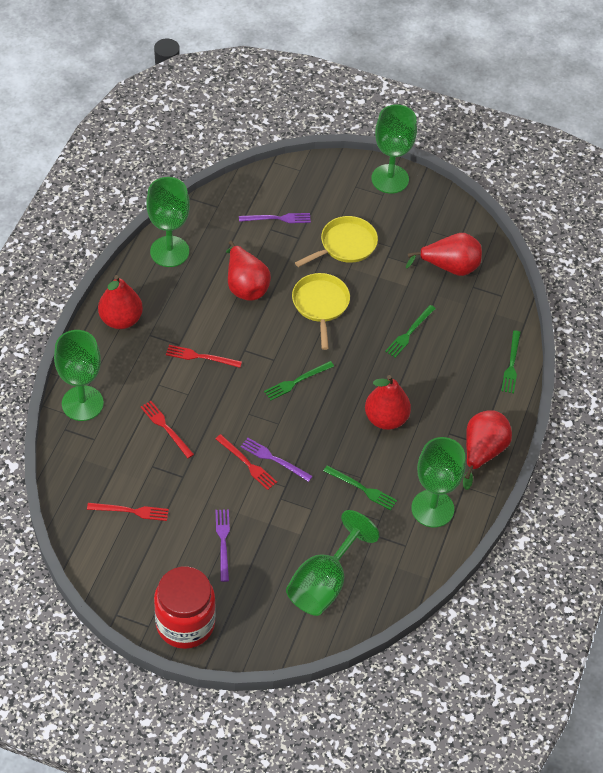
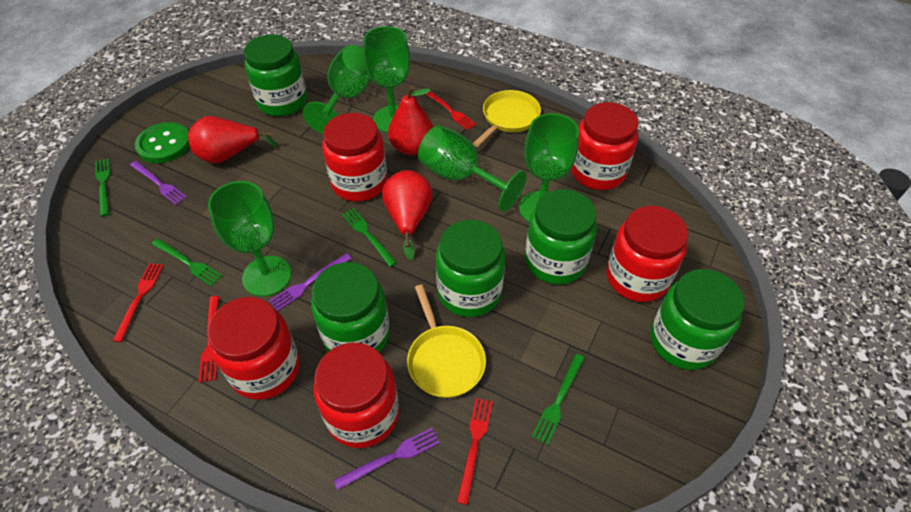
green button: 0 -> 1
green jar: 0 -> 5
red jar: 1 -> 5
red pear: 5 -> 3

